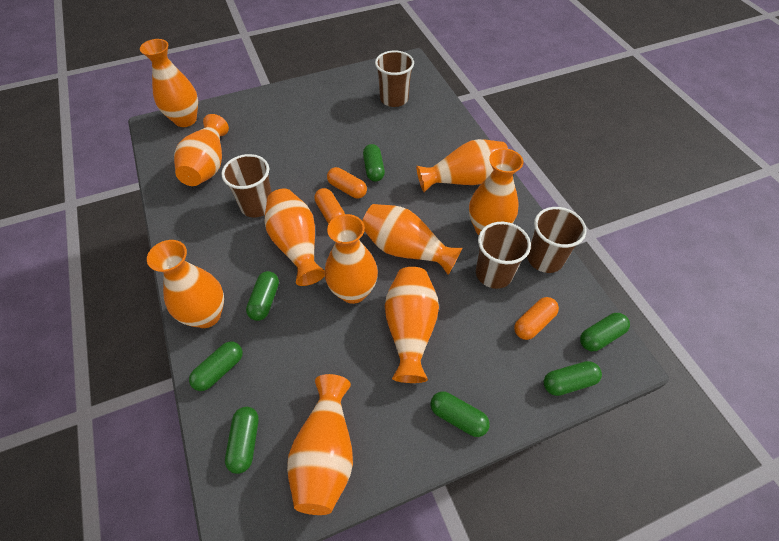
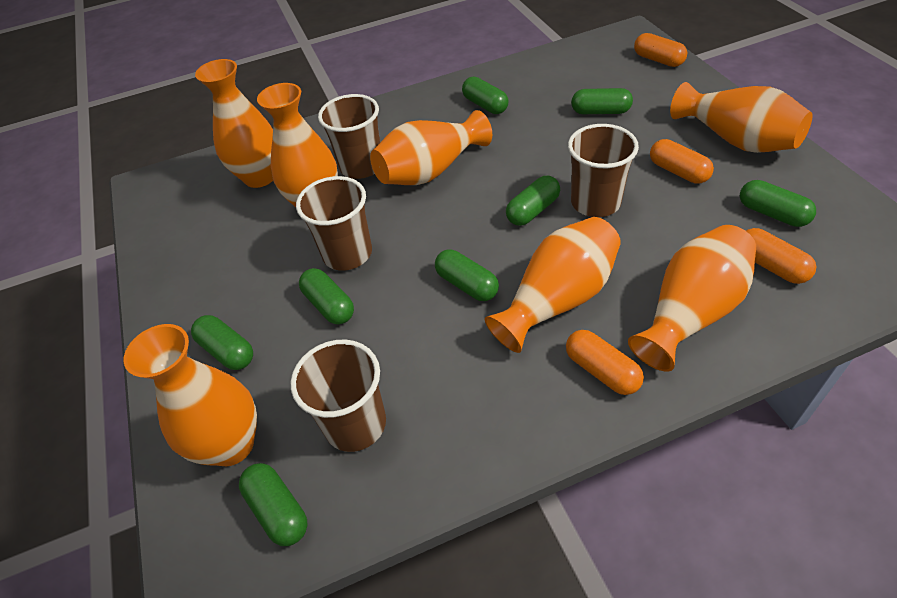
green capsule: 7 -> 8
orange capsule: 3 -> 4
orange vase: 10 -> 7

